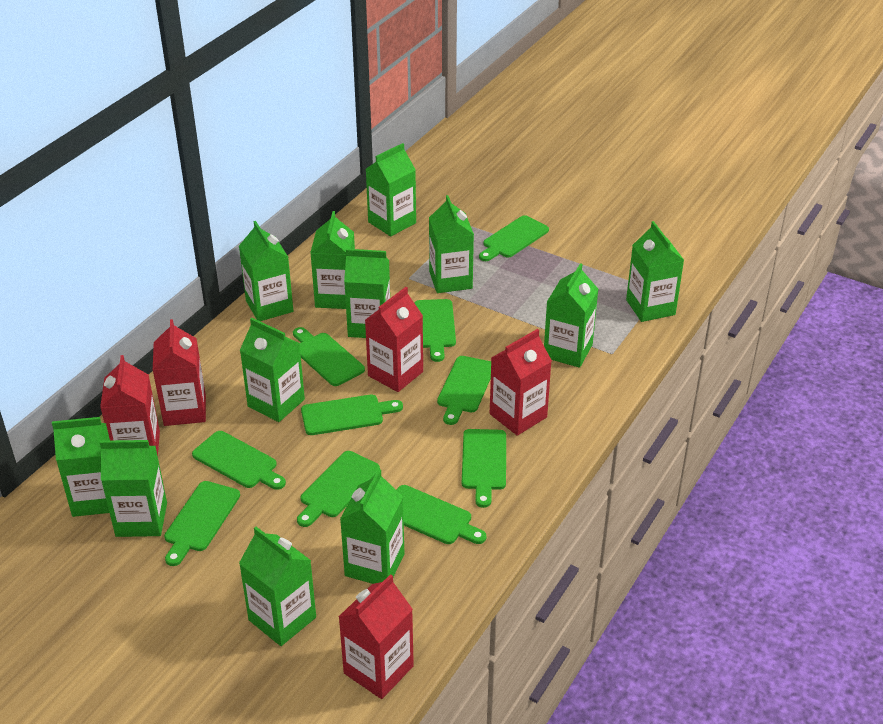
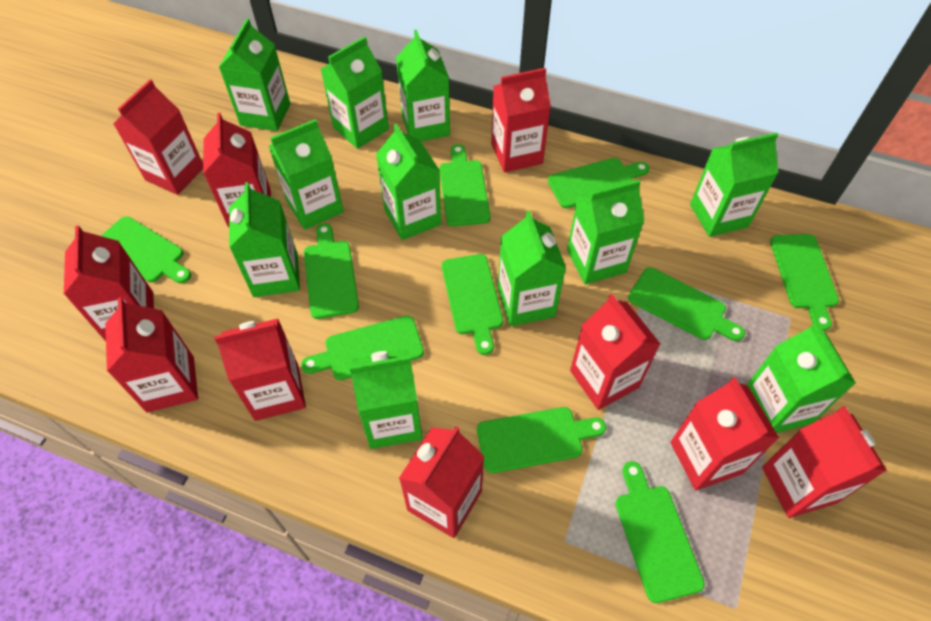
green carton: 12 -> 11
red carton: 5 -> 10

